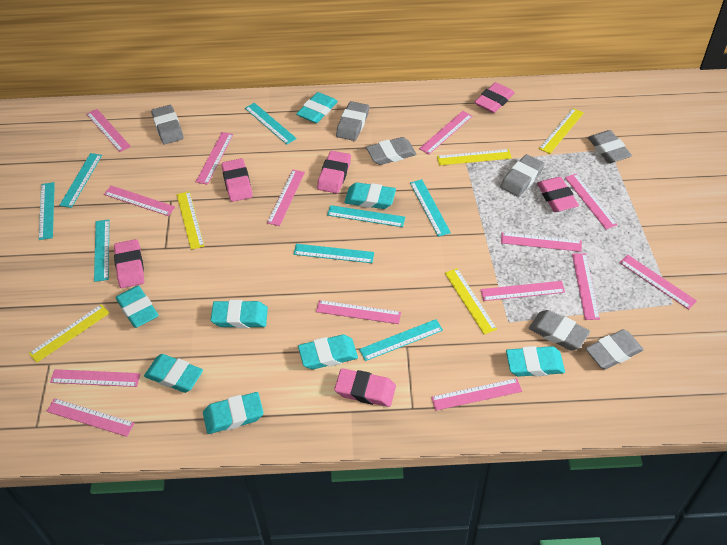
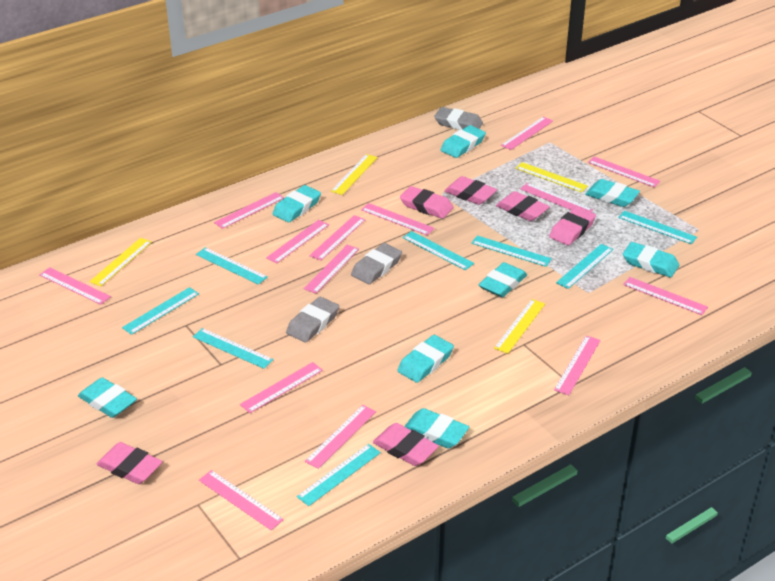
grey eraser: 7 -> 3
yellow ruler: 5 -> 4

